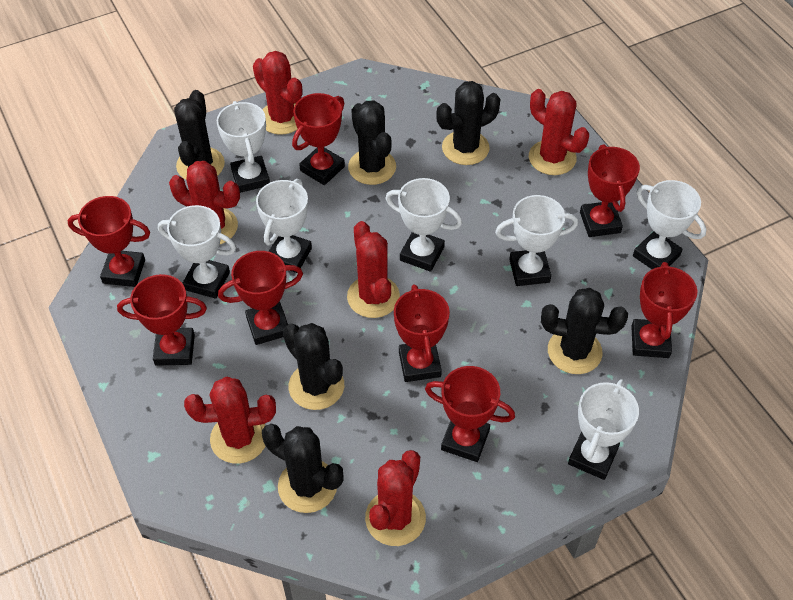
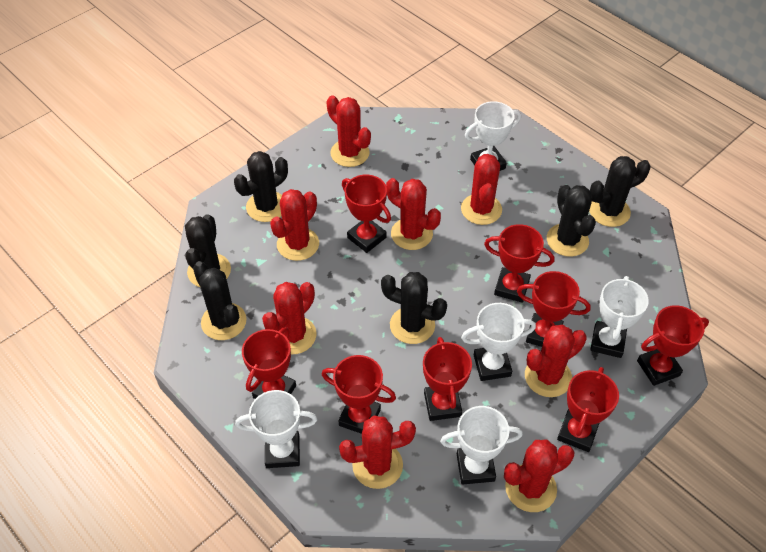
red cactus: 6 -> 8
white trophy: 7 -> 5

